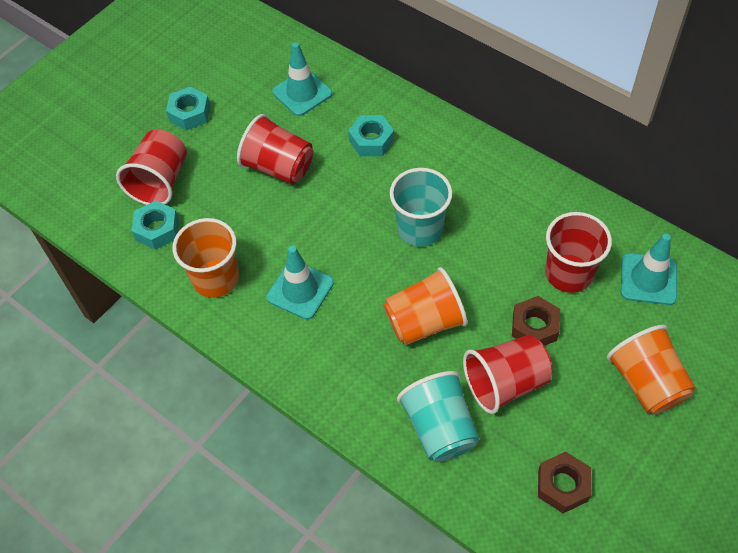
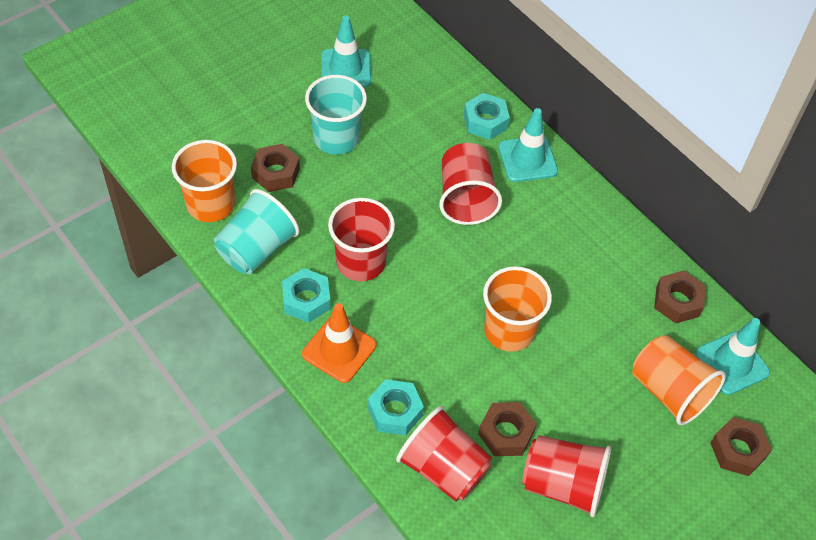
brown nut: 2 -> 4
orange traffic cone: 0 -> 1

